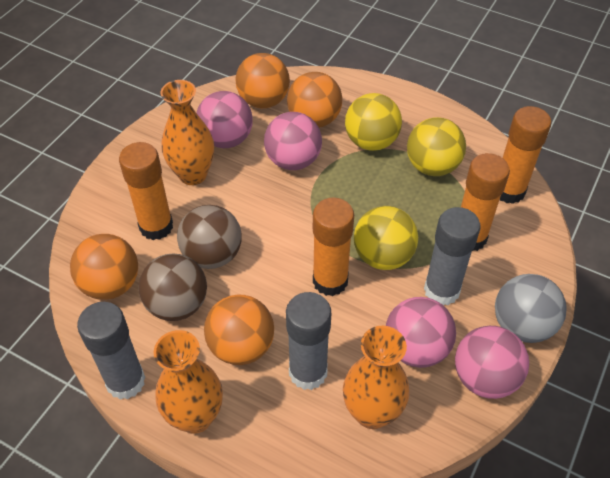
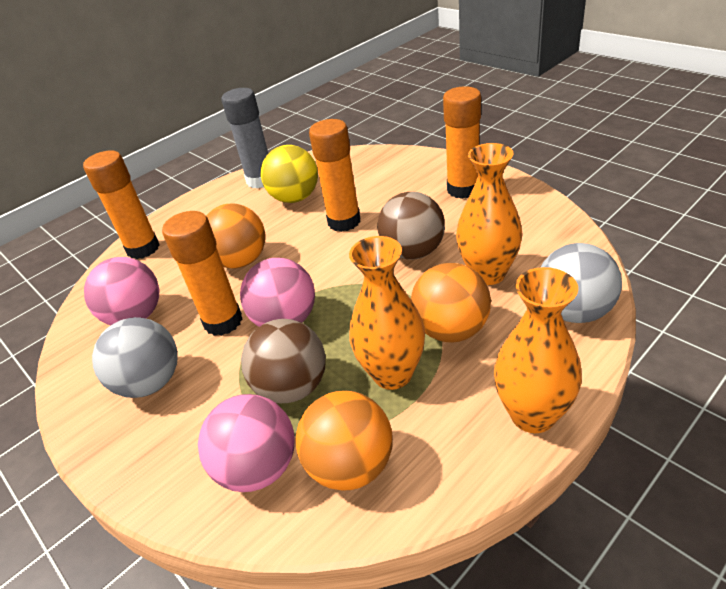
grey ball: 1 -> 2
grey glue stick: 3 -> 1
orange ball: 4 -> 3
pink ball: 4 -> 3
yellow ball: 3 -> 1

